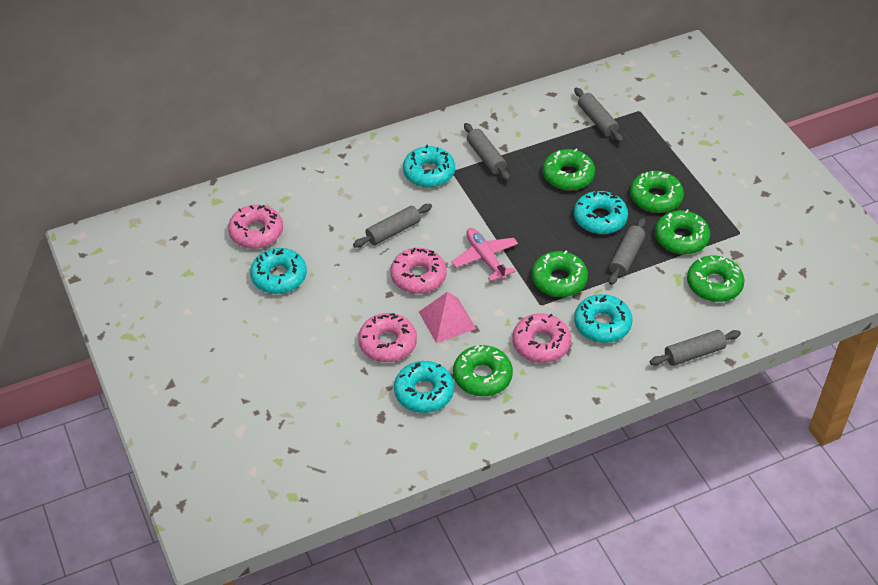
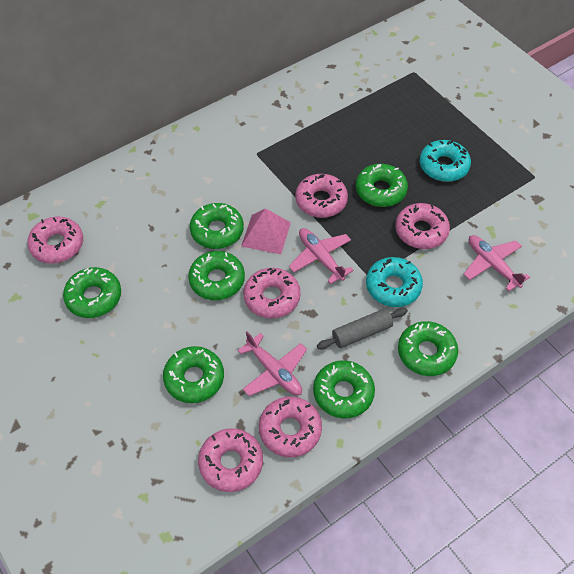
green donut: 6 -> 7
grey rolling pin: 5 -> 1
pink donut: 4 -> 6
pink plane: 1 -> 3
turquoise donut: 5 -> 2

